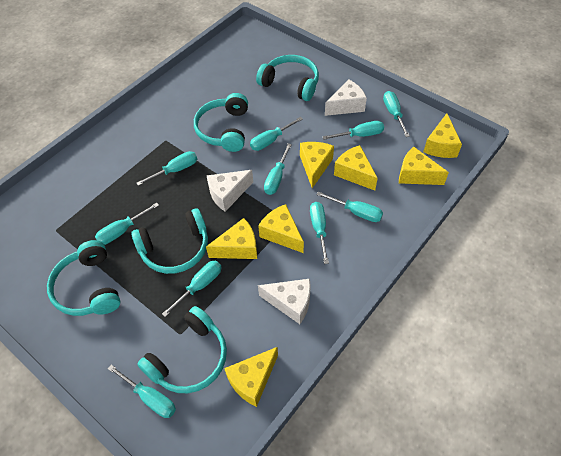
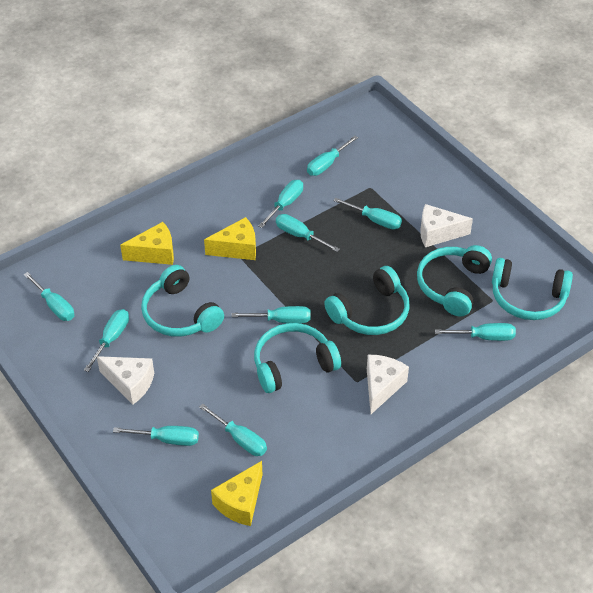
yellow cheese: 7 -> 3

